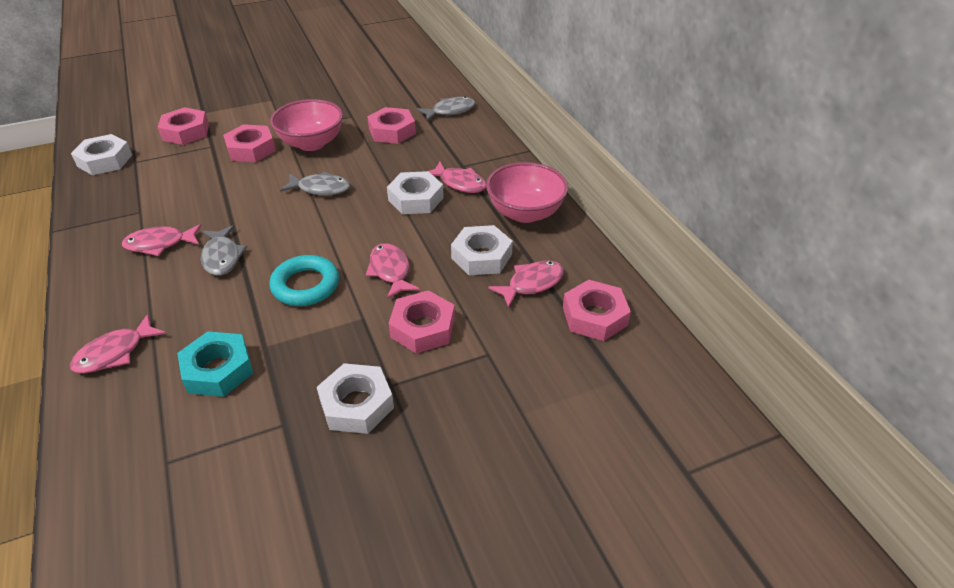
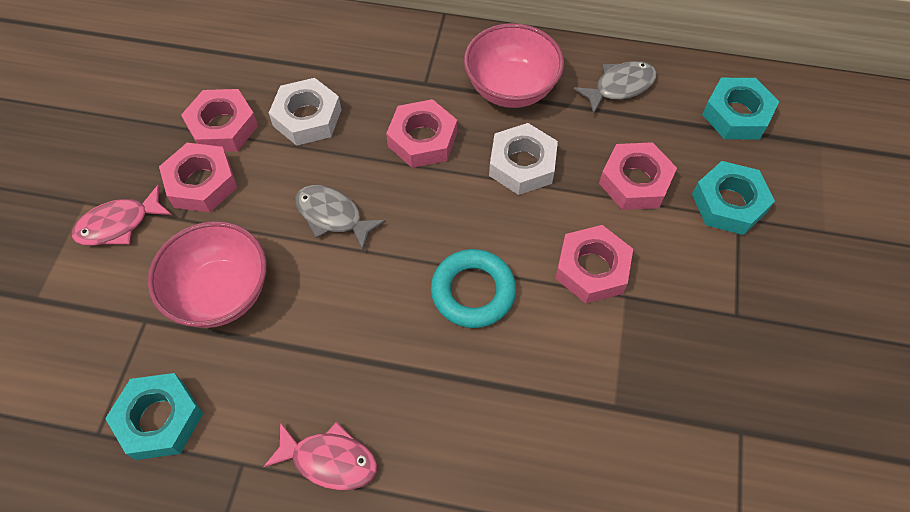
grey fish: 3 -> 2
pink fish: 5 -> 2
turquoise nut: 1 -> 3
white nut: 4 -> 2

